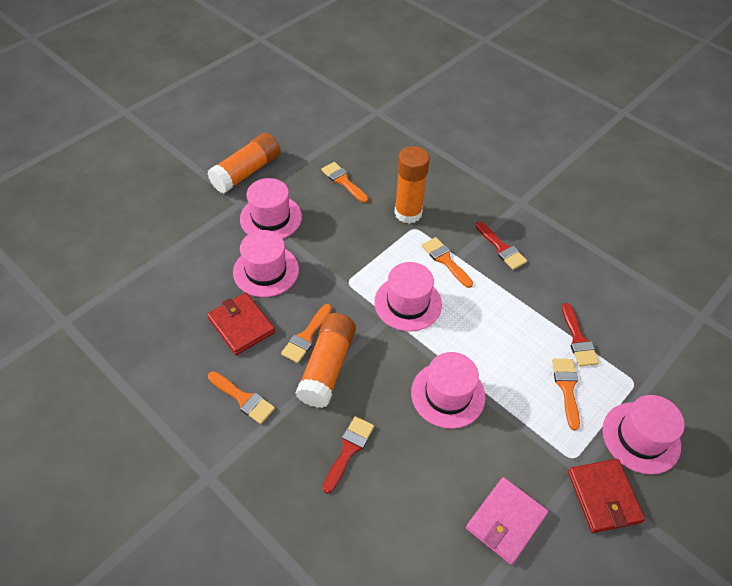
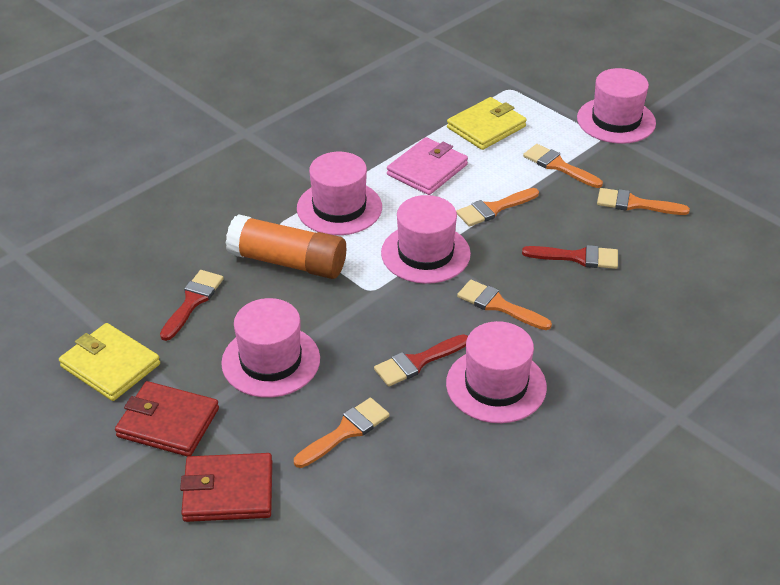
orange glue stick: 3 -> 1
yellow wallet: 0 -> 2

